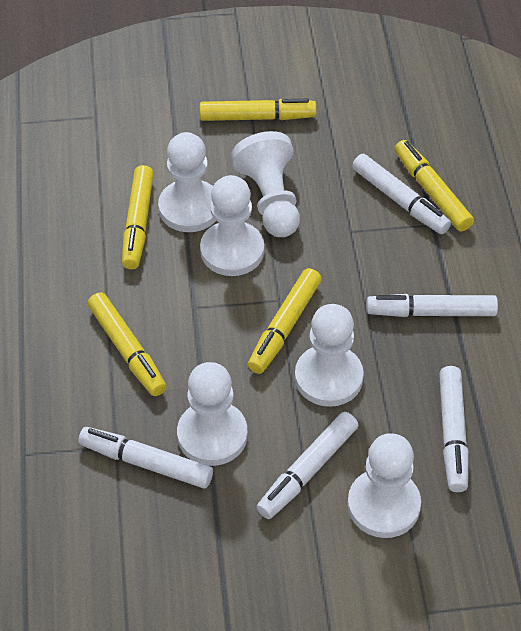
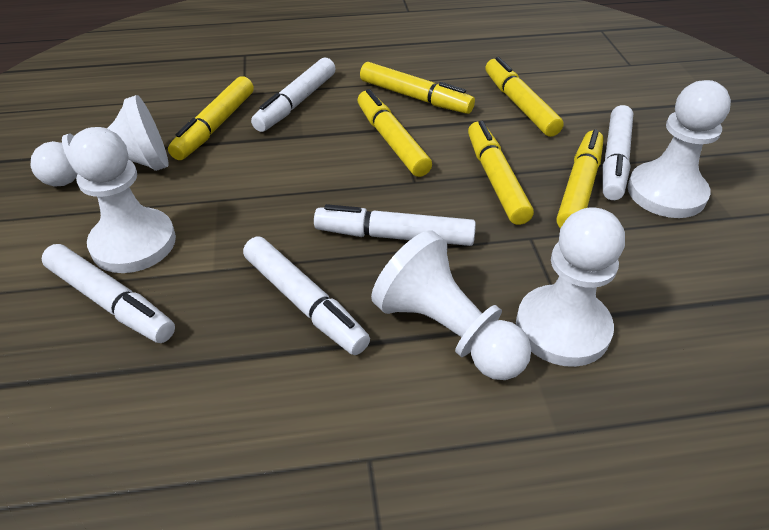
white pawn: 6 -> 5
yellow marker: 5 -> 6

